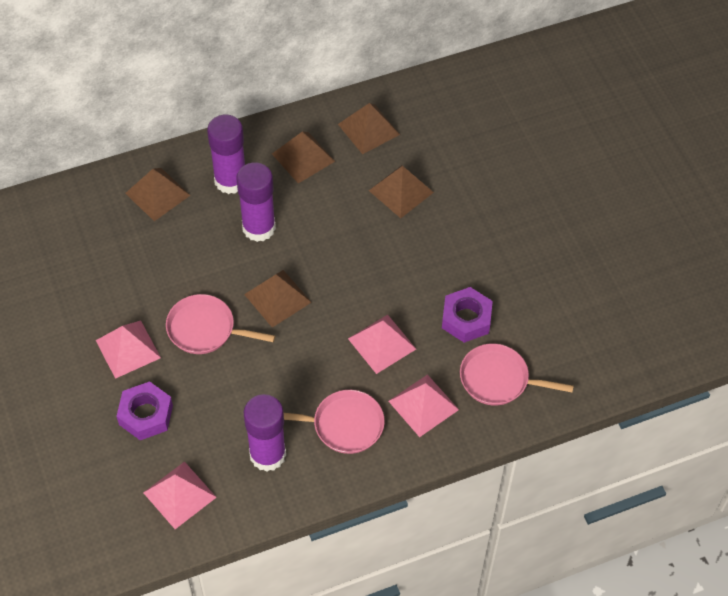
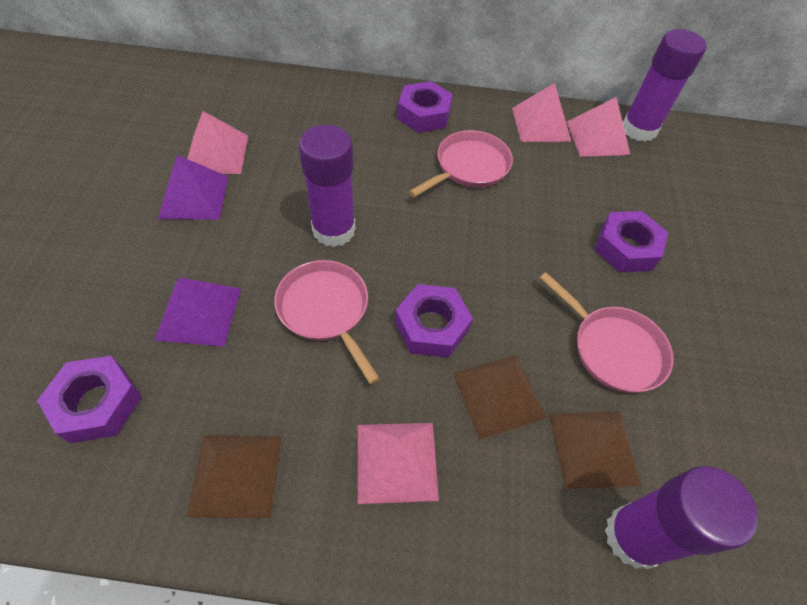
brown pyramid: 5 -> 3
purple nut: 2 -> 4
purple pyramid: 0 -> 2

